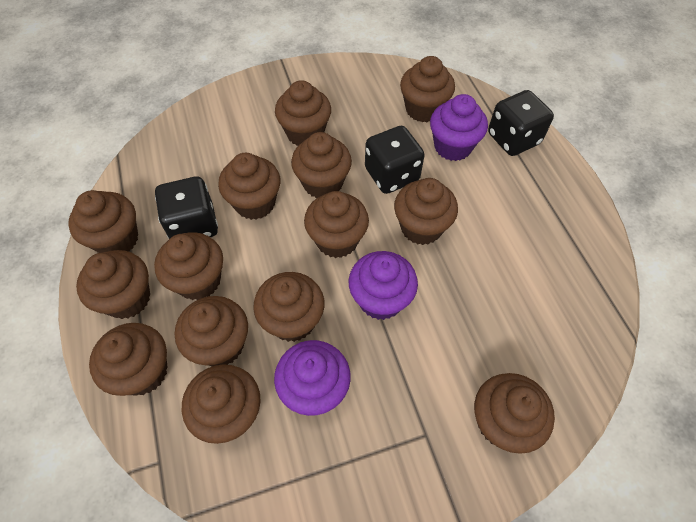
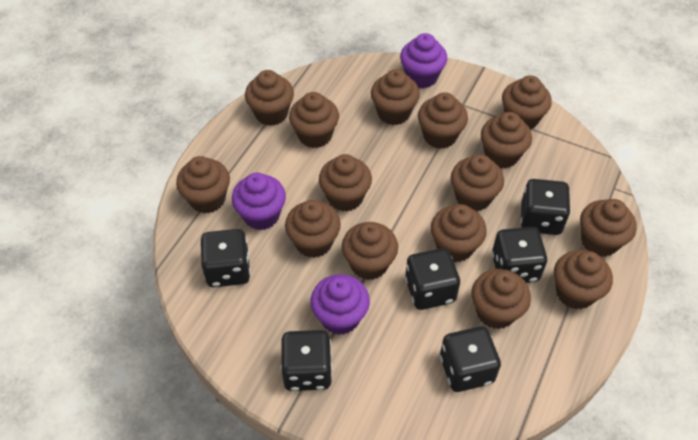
black dice: 3 -> 6
brown cupcake: 14 -> 15

